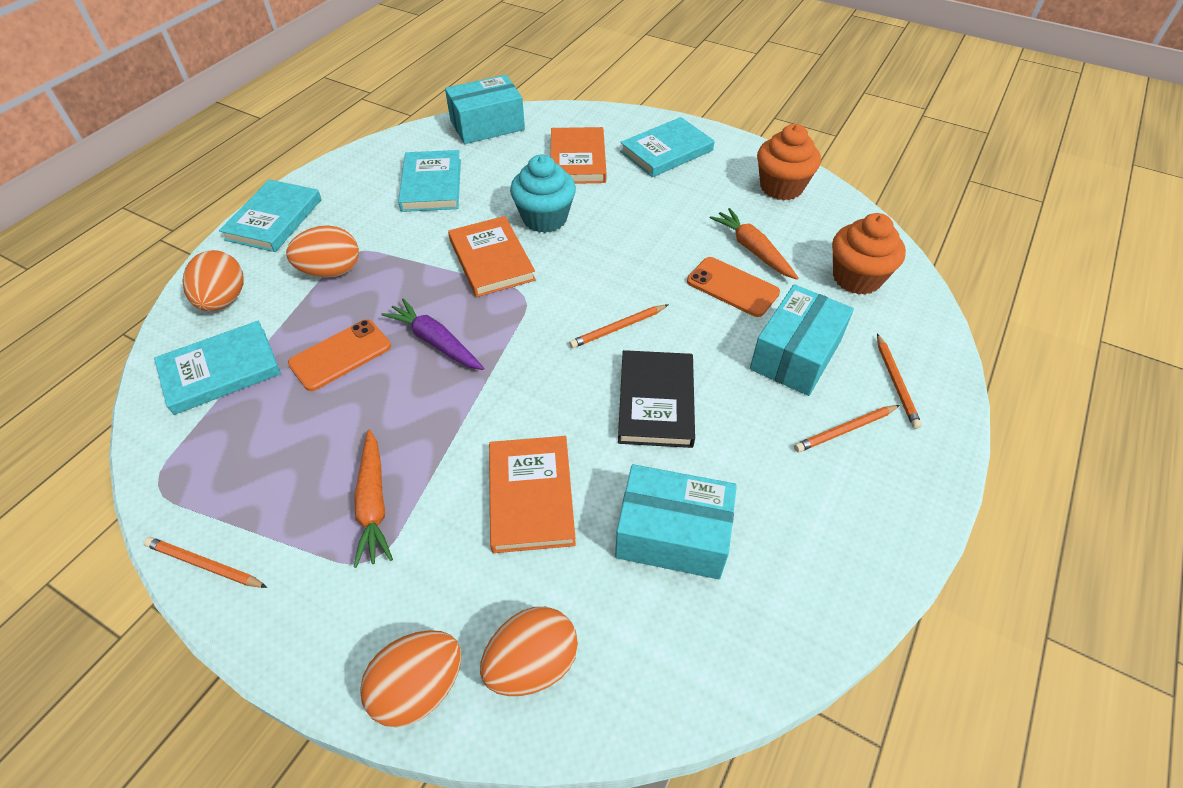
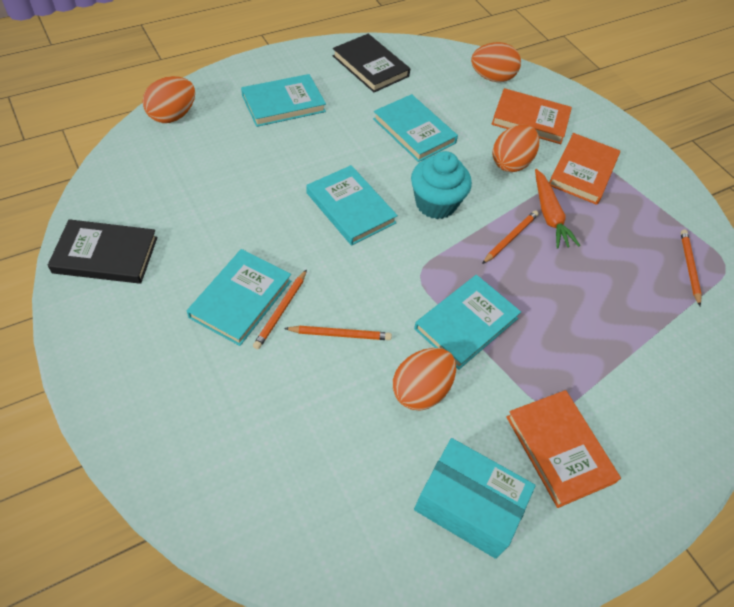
black book: 1 -> 2
orange carrot: 2 -> 1
orange cupcake: 2 -> 0
orange phone: 2 -> 0
purple carrot: 1 -> 0
turquoise book: 4 -> 5
turquoise box: 3 -> 1

